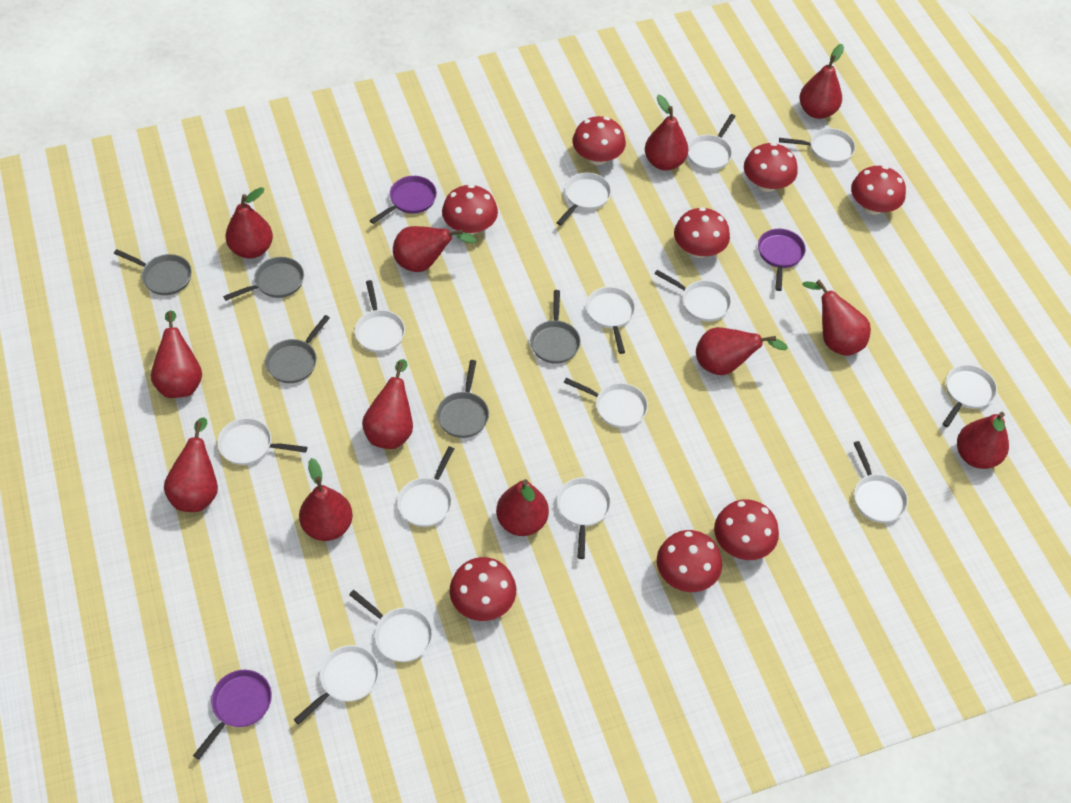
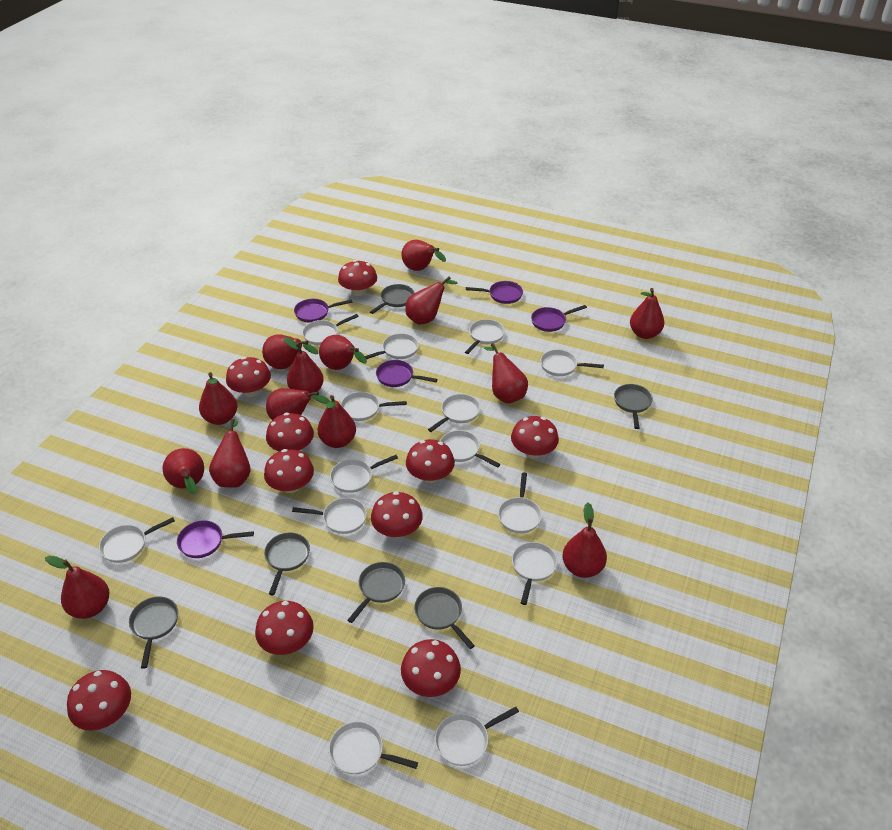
grey pan: 5 -> 6
purple pan: 3 -> 5
red mushroom: 8 -> 10
red pear: 12 -> 14

